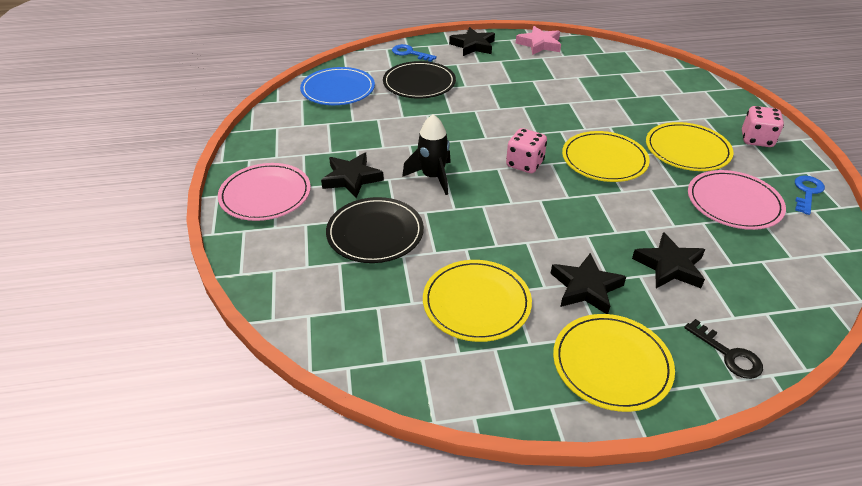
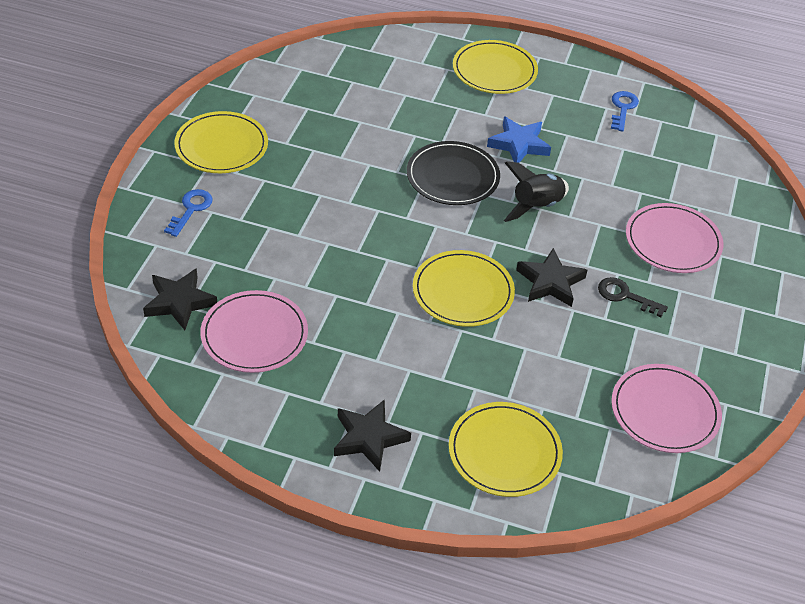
black plate: 2 -> 1
black star: 4 -> 3
blue plate: 1 -> 0
blue star: 0 -> 1
pink dice: 2 -> 0
pink plate: 2 -> 3
pink star: 1 -> 0

